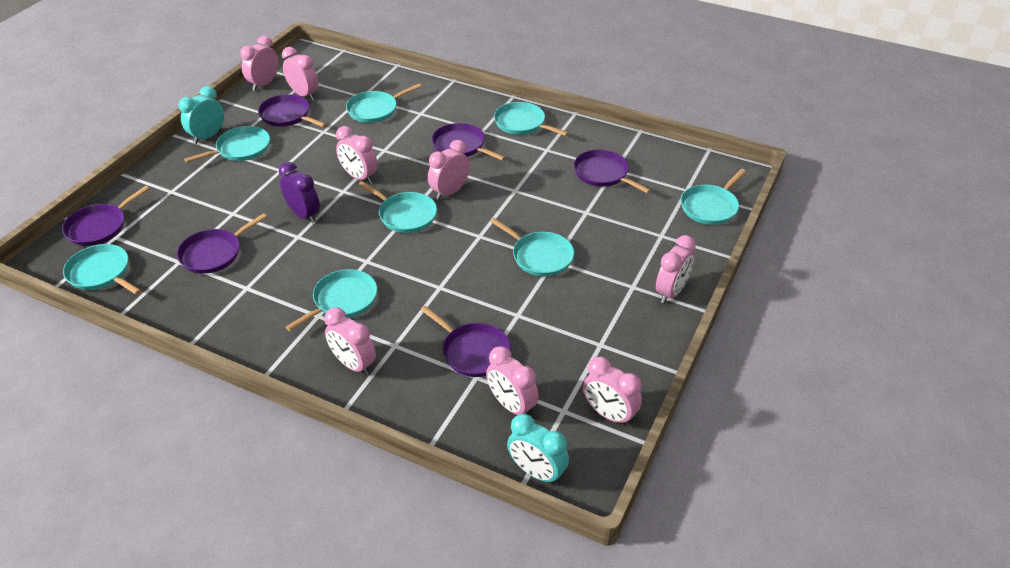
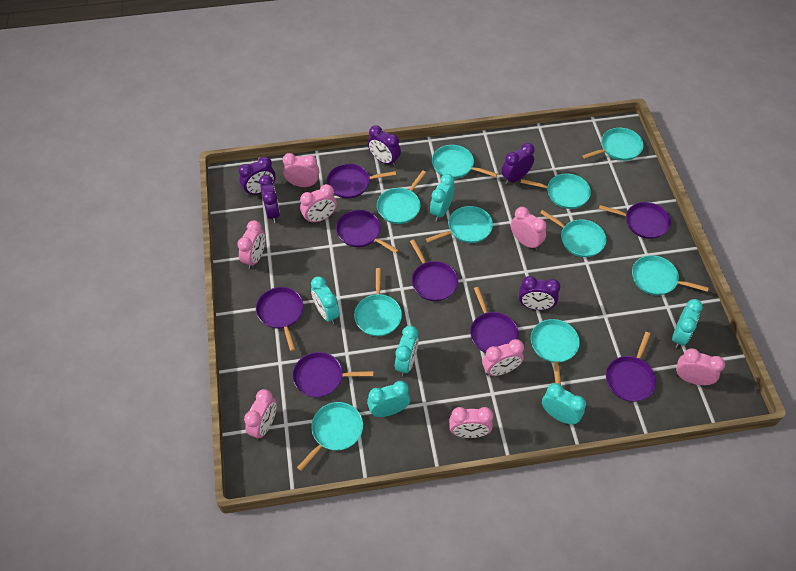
purple clock: 1 -> 5
purple pan: 6 -> 8
turquoise clock: 2 -> 6
turquoise pan: 8 -> 10

